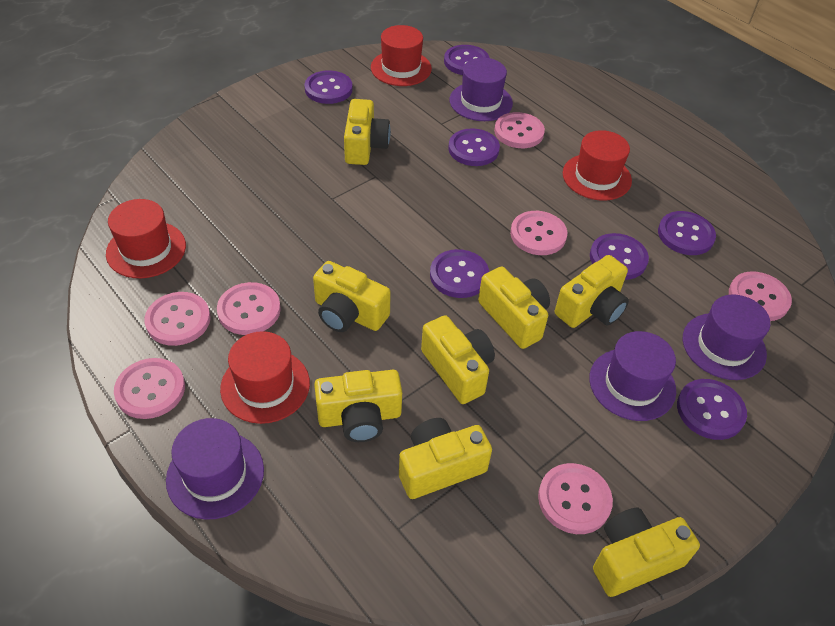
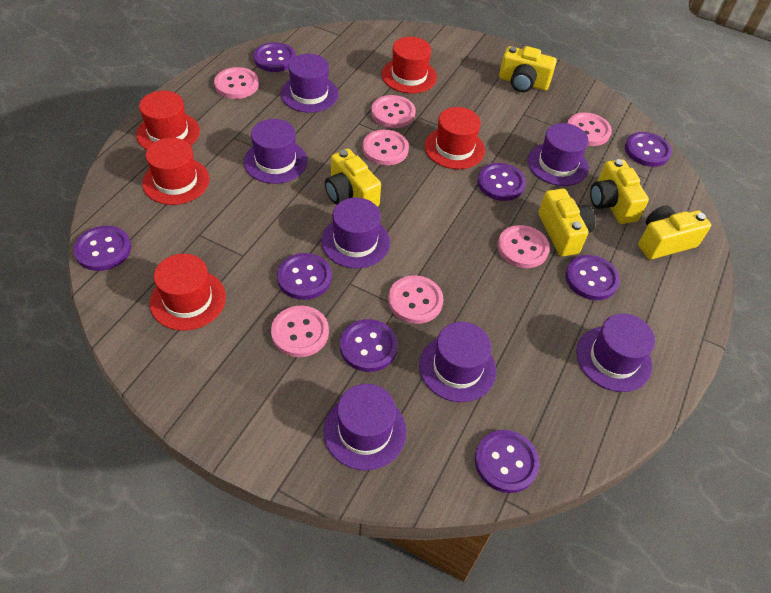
purple button: 7 -> 8
purple hat: 4 -> 7
red hat: 4 -> 5
yellow camera: 8 -> 5

